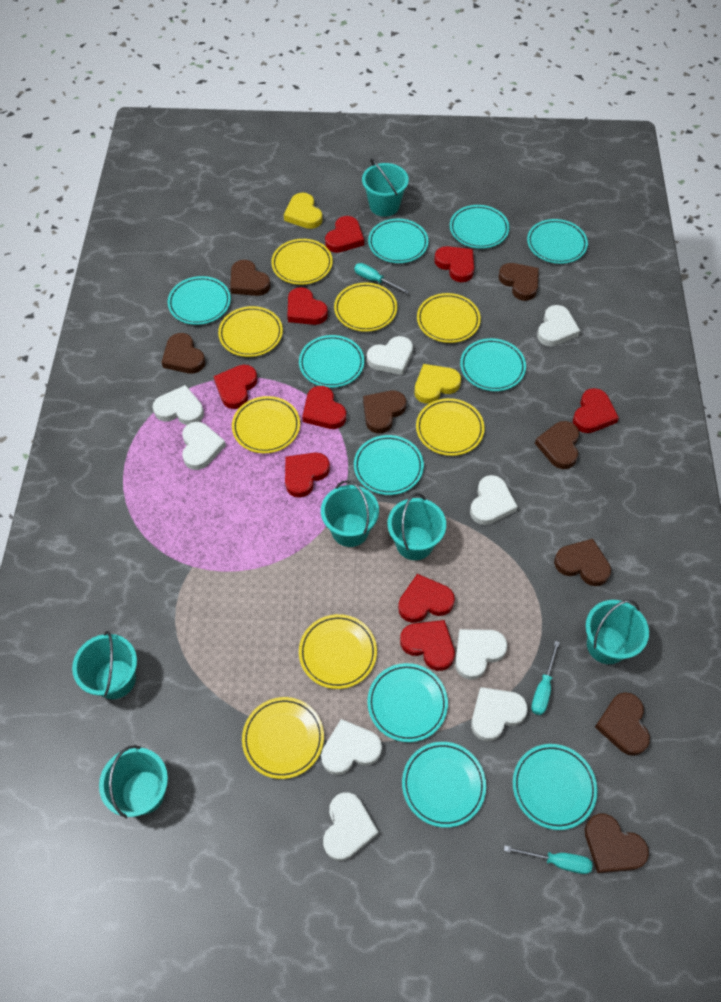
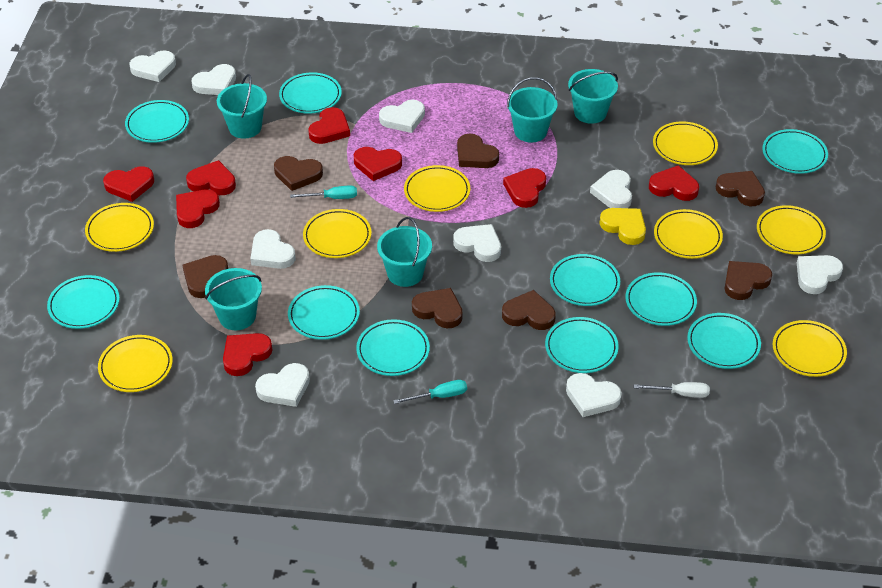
brown heart: 8 -> 7
red heart: 9 -> 8
turquoise bucket: 6 -> 5
turquoise screwdriver: 3 -> 2
white screwdriver: 0 -> 1
yellow heart: 2 -> 1

